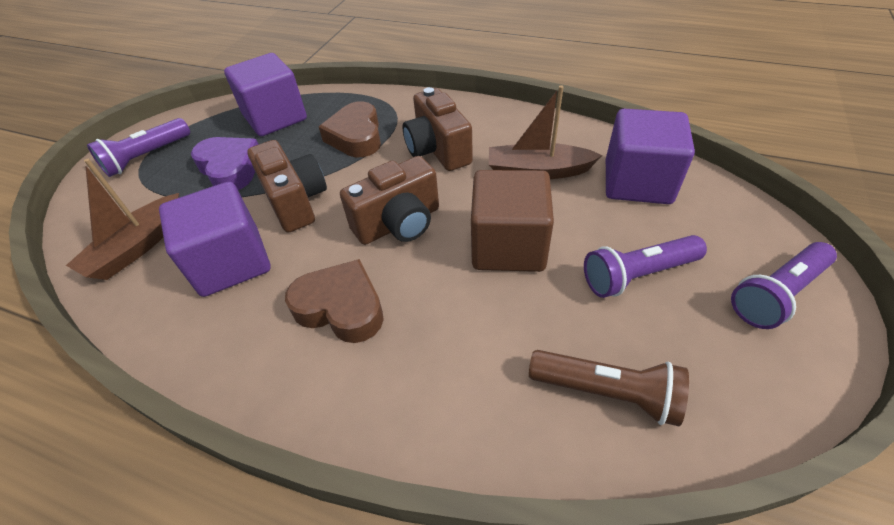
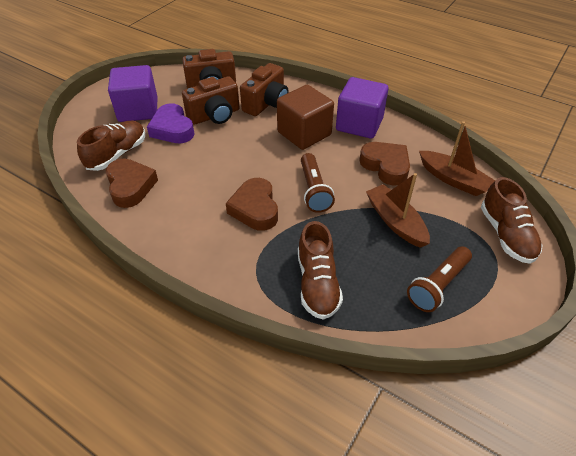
brown flashlight: 1 -> 2
brown heart: 2 -> 3
brown shoe: 0 -> 3
purple cube: 3 -> 2
purple flashlight: 3 -> 0

